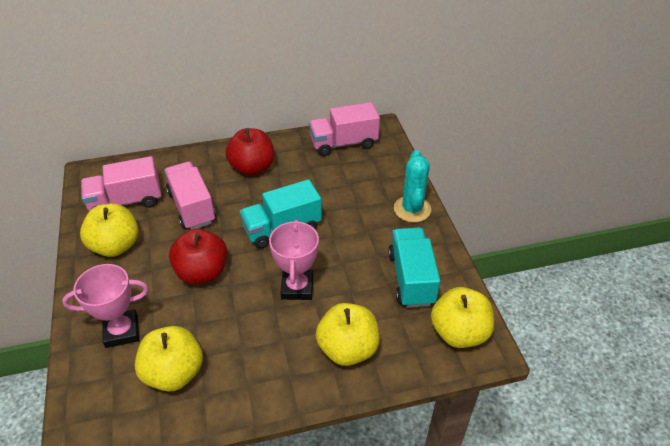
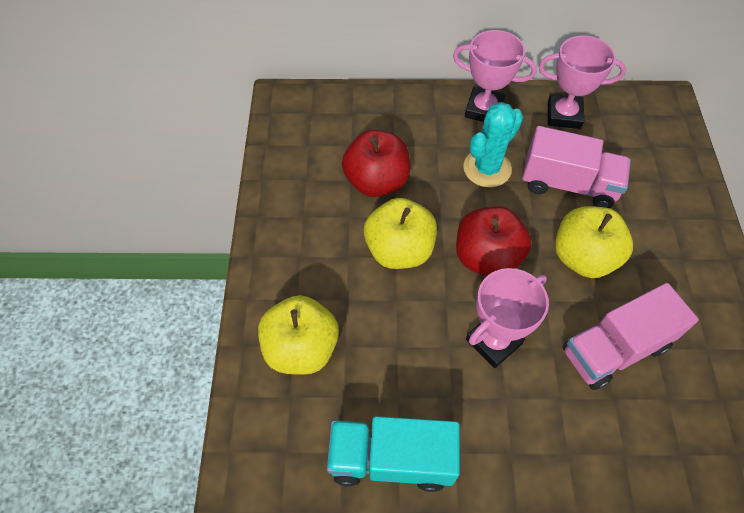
pink trophy: 2 -> 3
pink truck: 3 -> 2
turquoise truck: 2 -> 1
yellow apple: 4 -> 3

